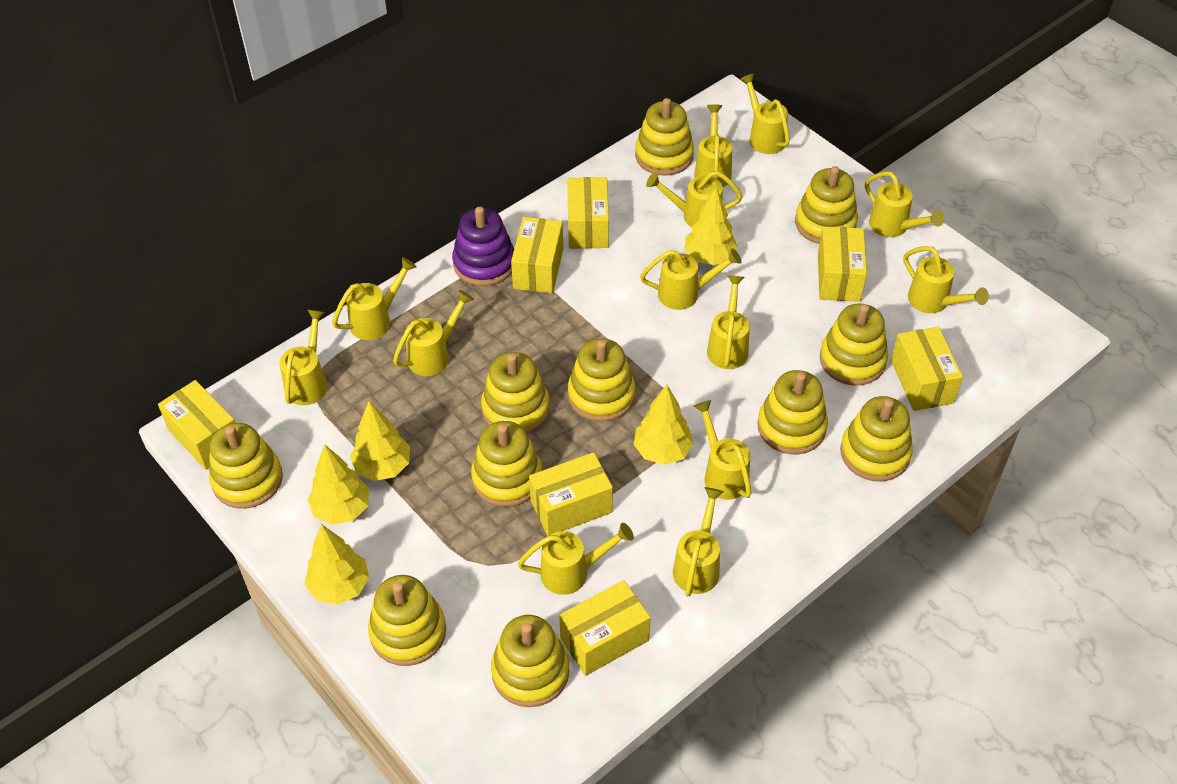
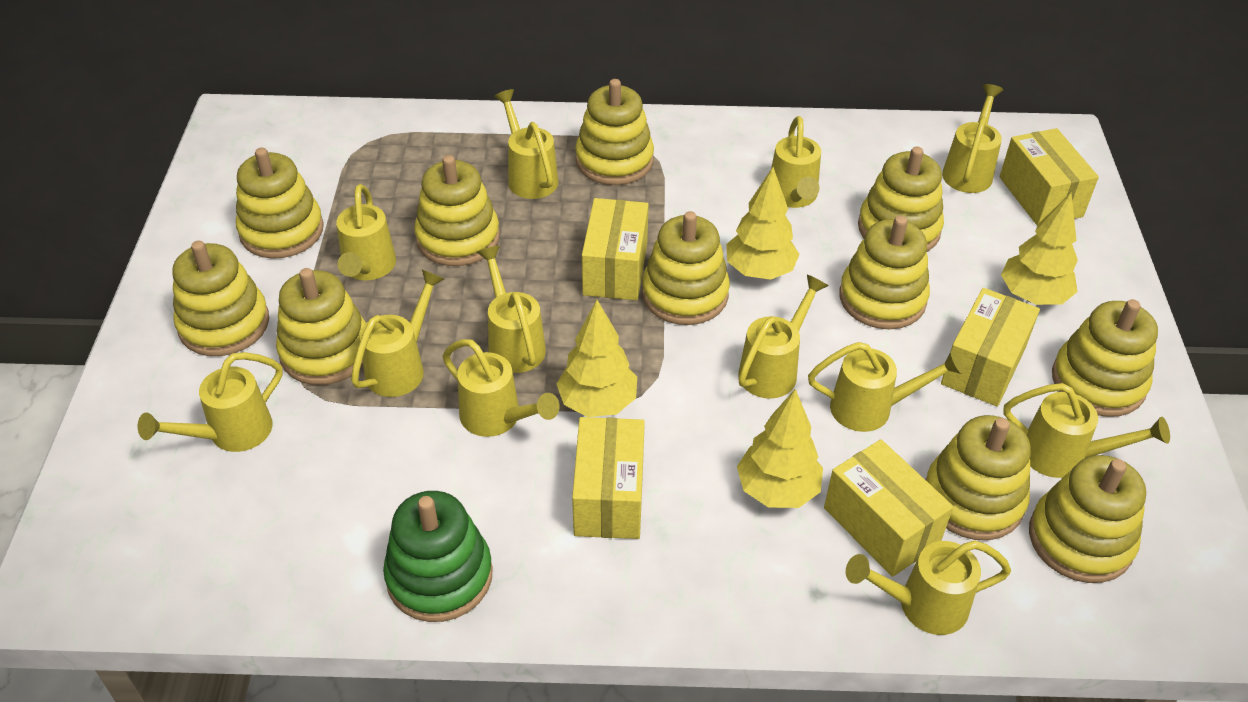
green stacking toy: 0 -> 1
purple stacking toy: 1 -> 0
yellow box: 7 -> 5
yellow tree: 5 -> 4
yellow watering can: 13 -> 12

